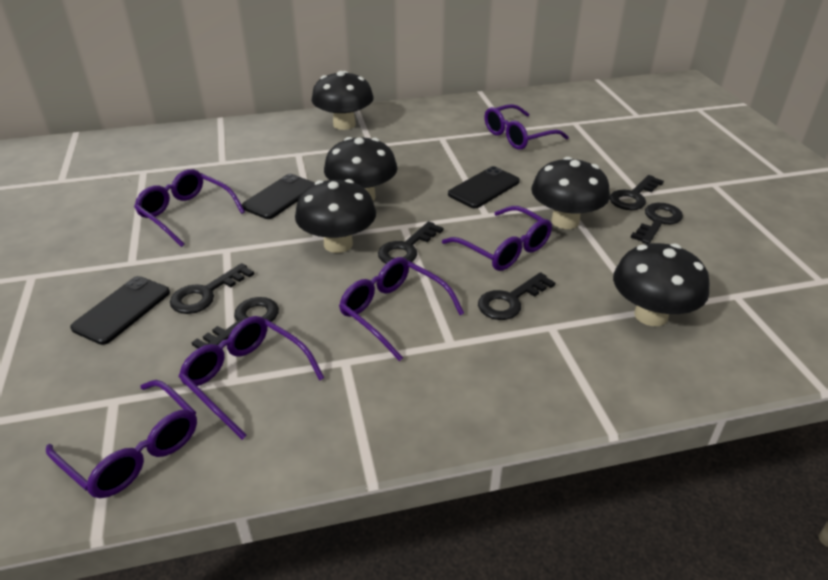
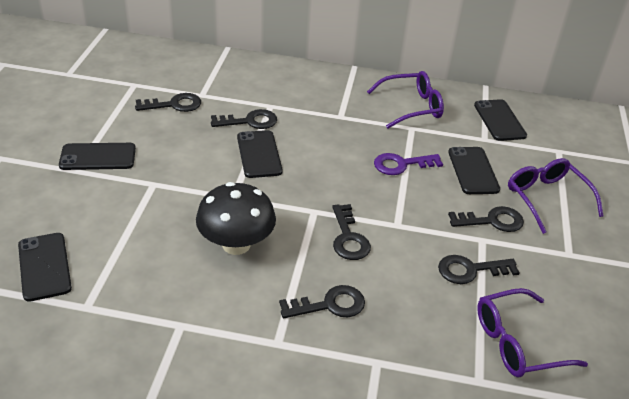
black mushroom: 5 -> 1
black phone: 3 -> 5
purple glasses: 6 -> 3
purple key: 0 -> 1

